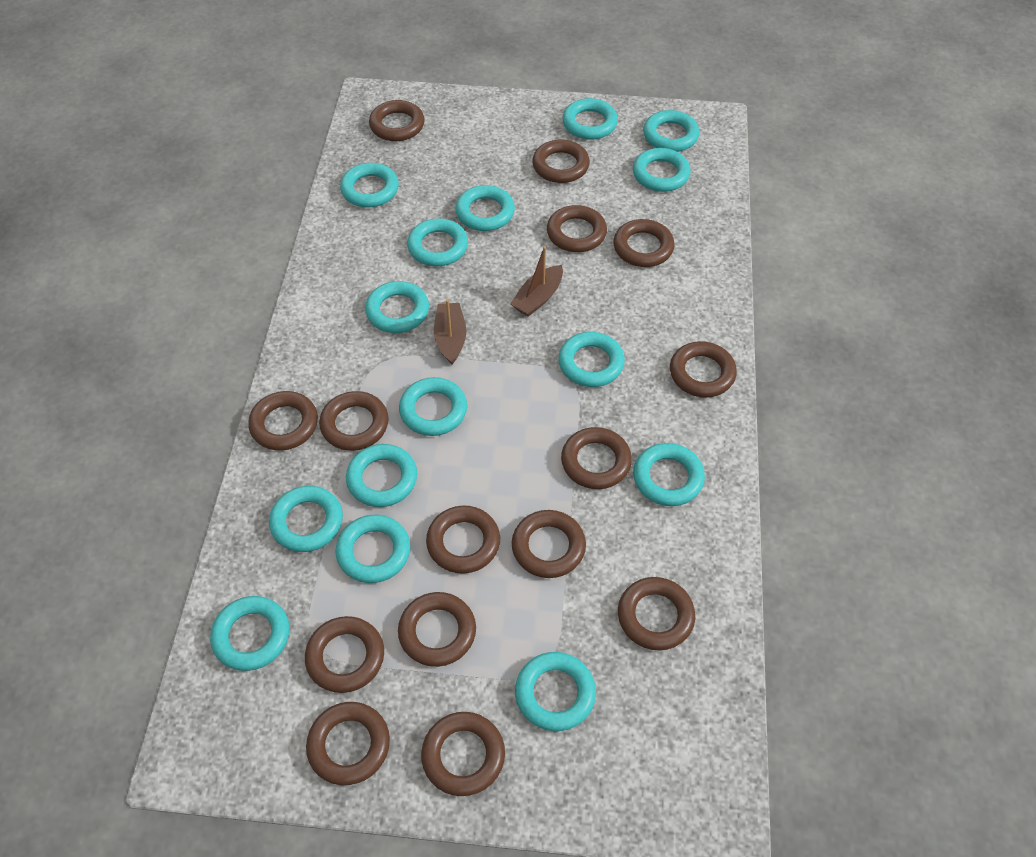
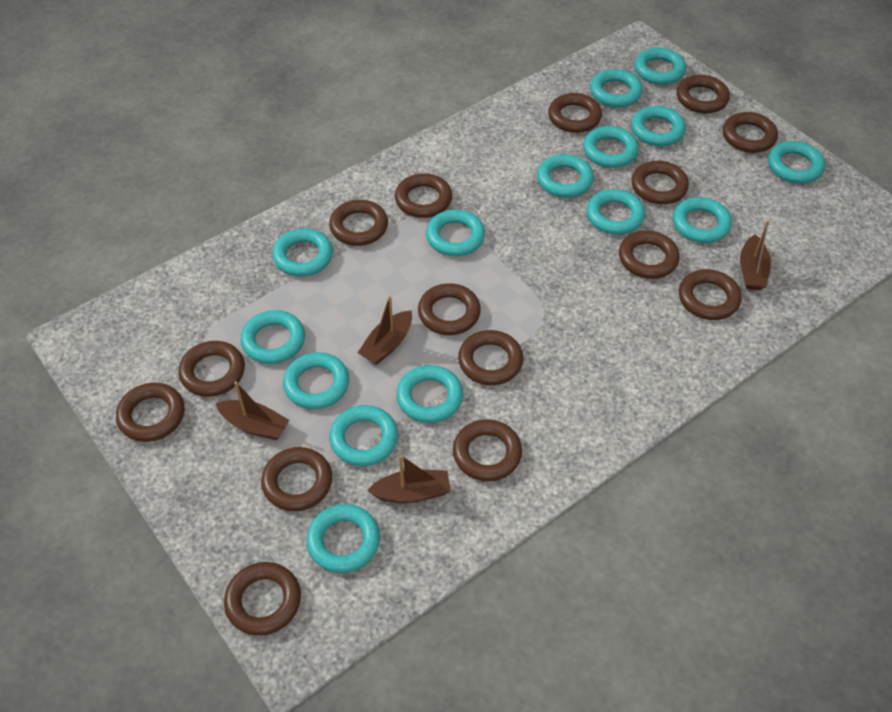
brown boat: 2 -> 4

